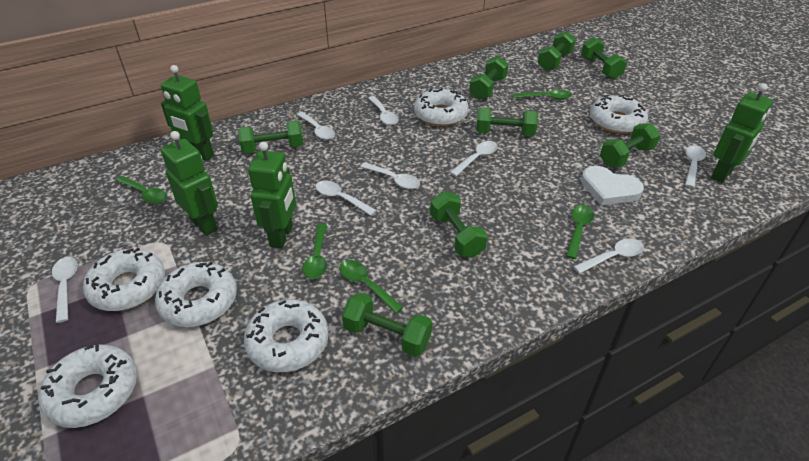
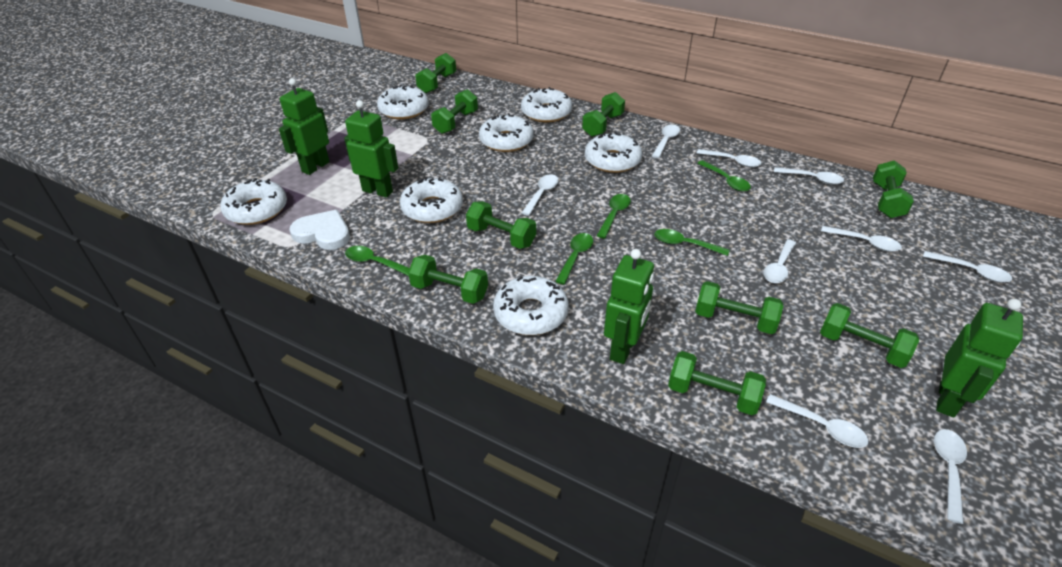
green dumbbell: 8 -> 9
white donut: 6 -> 7
white spoon: 8 -> 9

